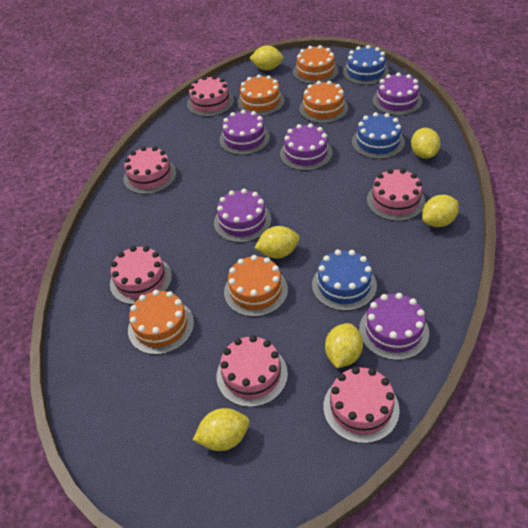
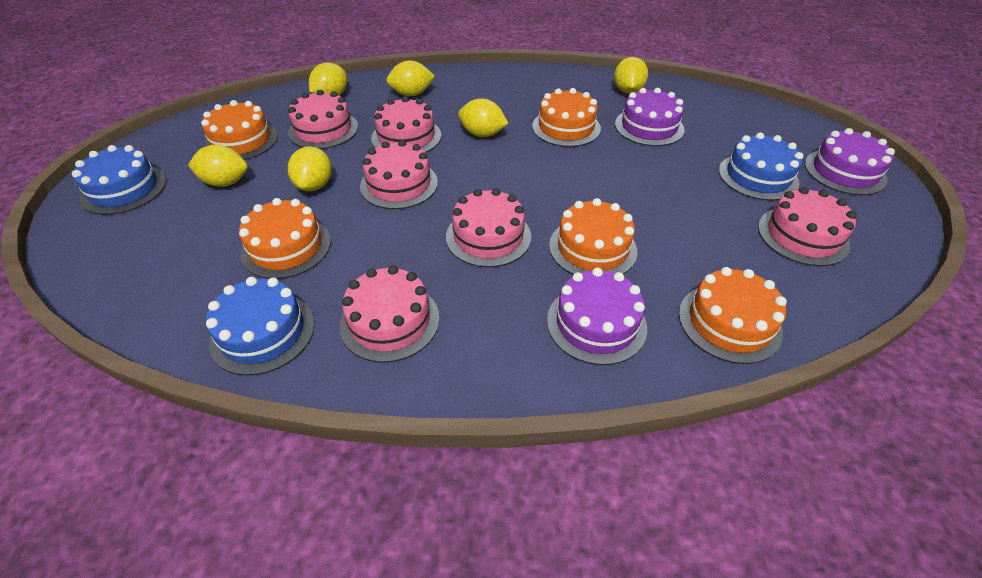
purple cake: 5 -> 3

